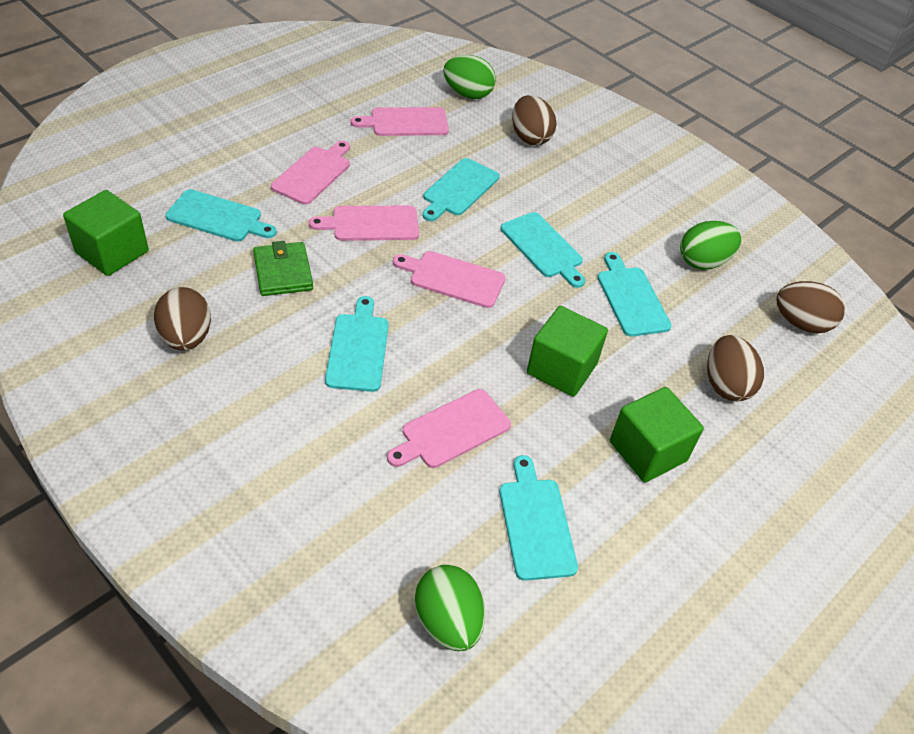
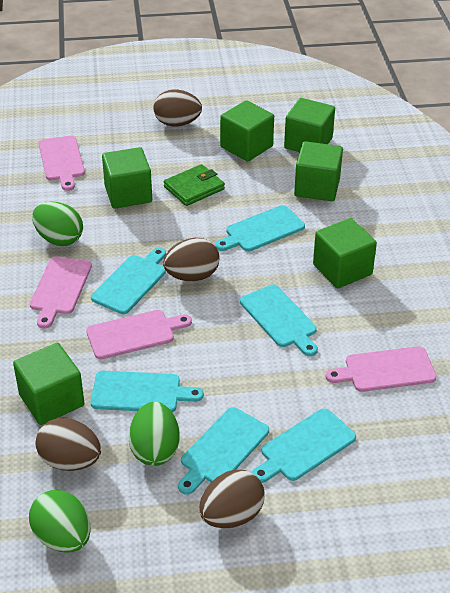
green cube: 3 -> 6
pink cutting board: 5 -> 4

